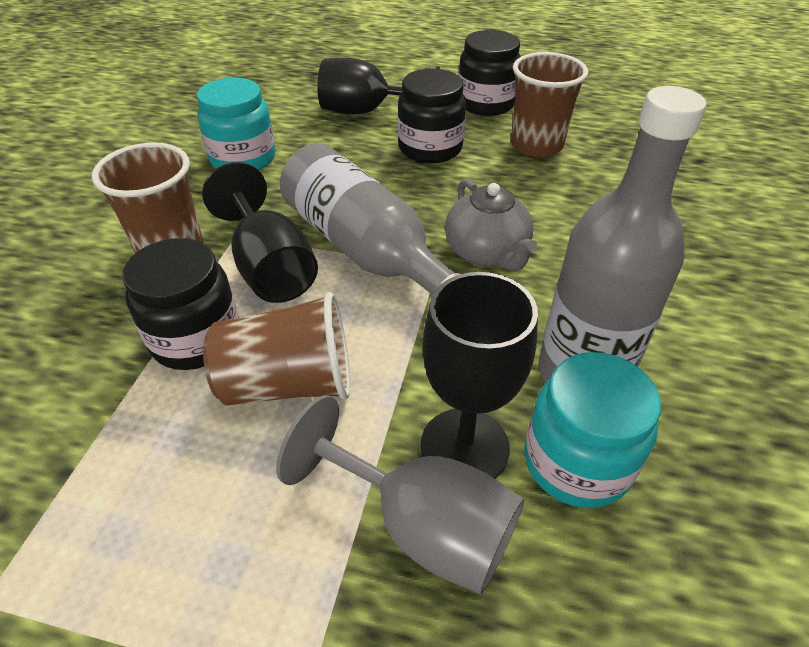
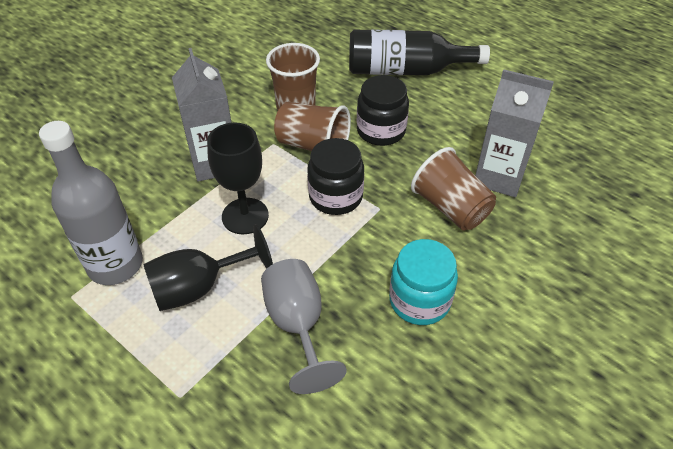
black bottle: 0 -> 1
black goblet: 3 -> 2
black jar: 3 -> 2
grey bottle: 2 -> 1
grey carton: 0 -> 2
grey teapot: 1 -> 0
turquoise jar: 2 -> 1

